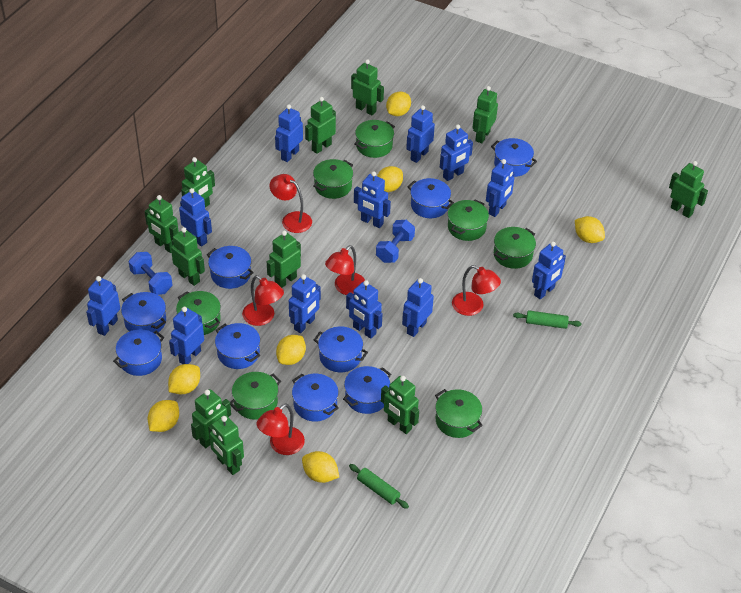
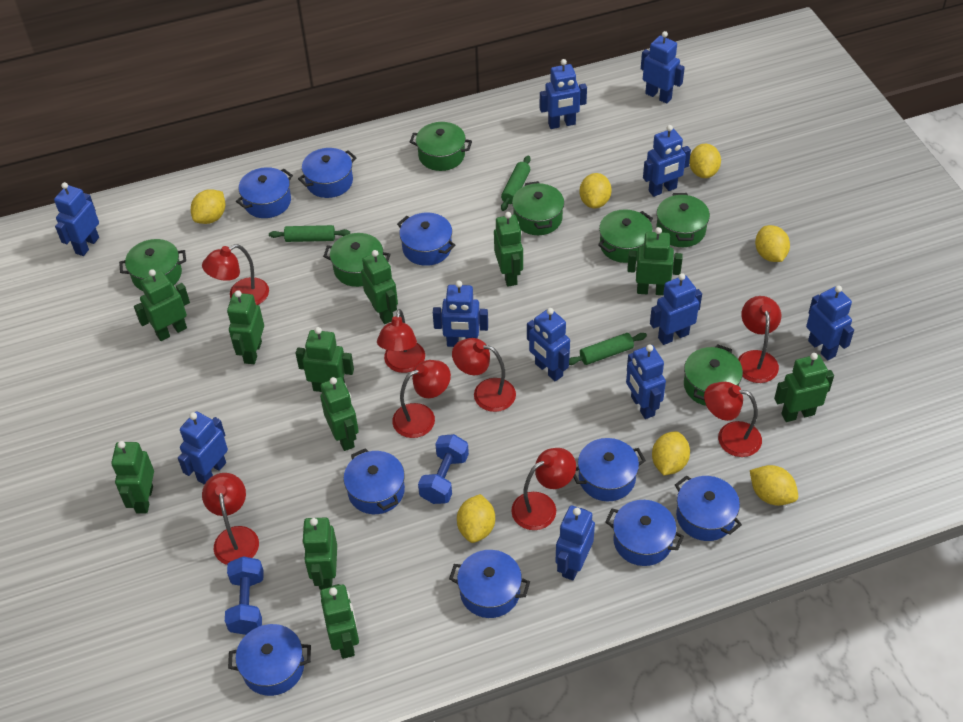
blue robot: 12 -> 11
green rolling pin: 2 -> 3
red lamp: 5 -> 8

